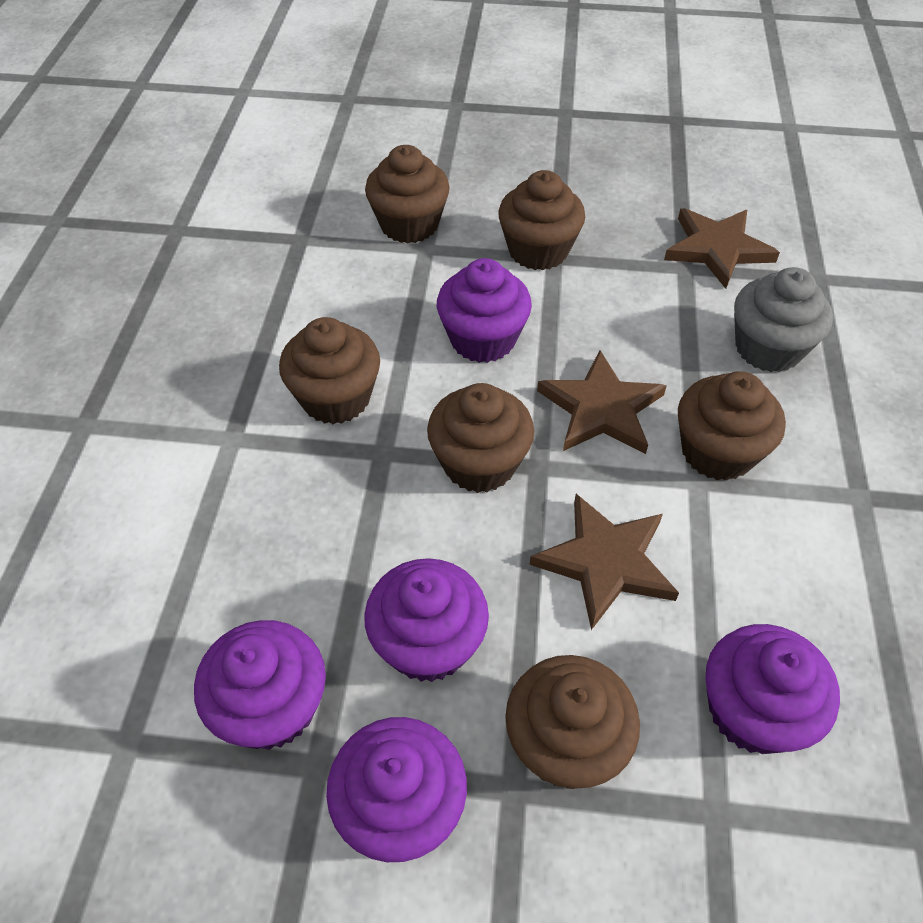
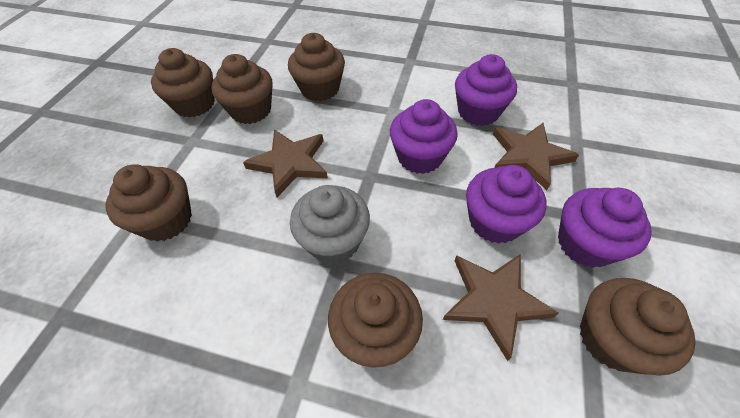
purple cupcake: 5 -> 4

